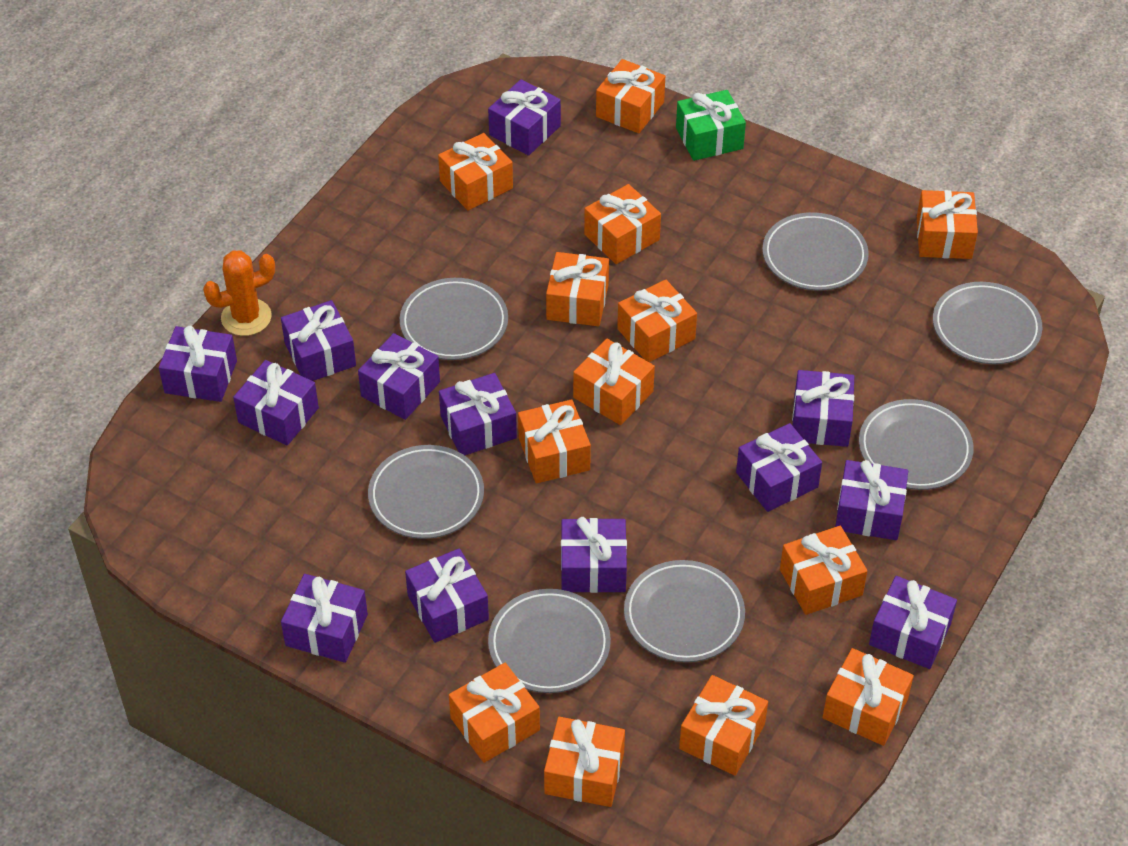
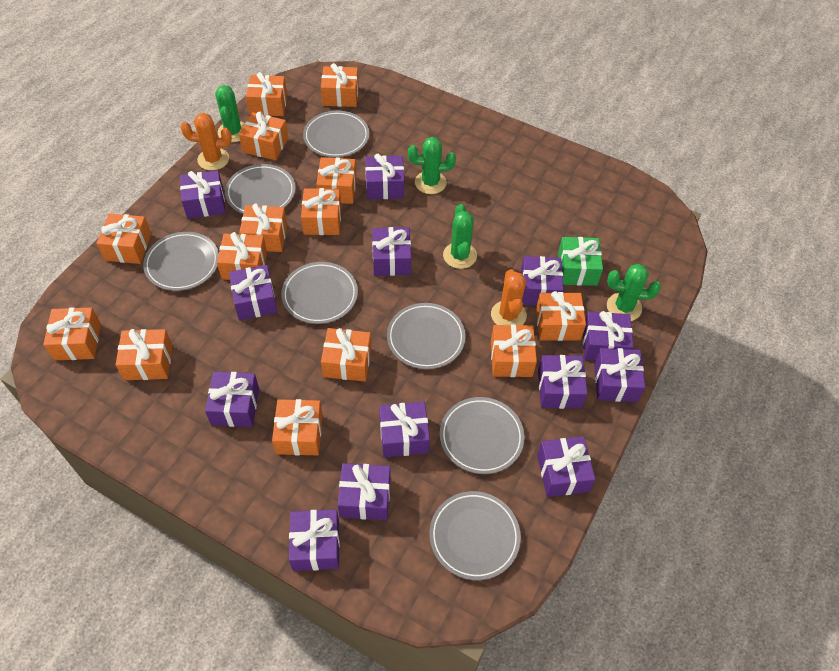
green cactus: 0 -> 4
orange cactus: 1 -> 2
orange gift: 13 -> 14

